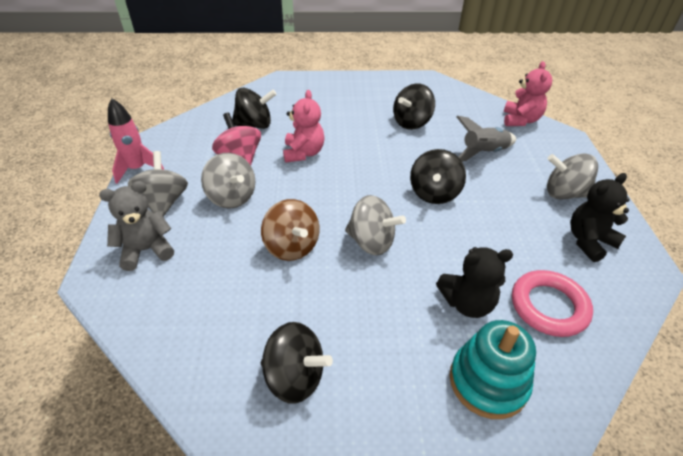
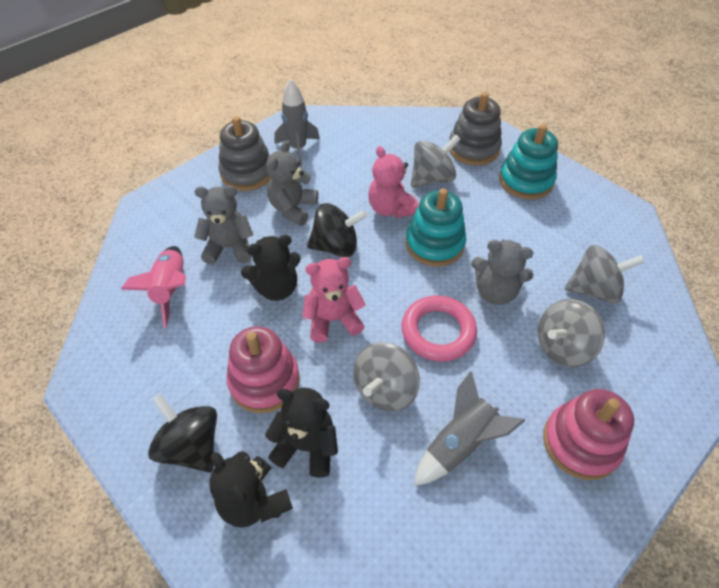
black spinning top: 4 -> 2
black teddy bear: 2 -> 3
brown spinning top: 1 -> 0
grey rocket: 1 -> 2
grey stacking toy: 0 -> 2
grey teddy bear: 1 -> 3
pink spinning top: 1 -> 0
pink stacking toy: 0 -> 2
turquoise stacking toy: 1 -> 2

